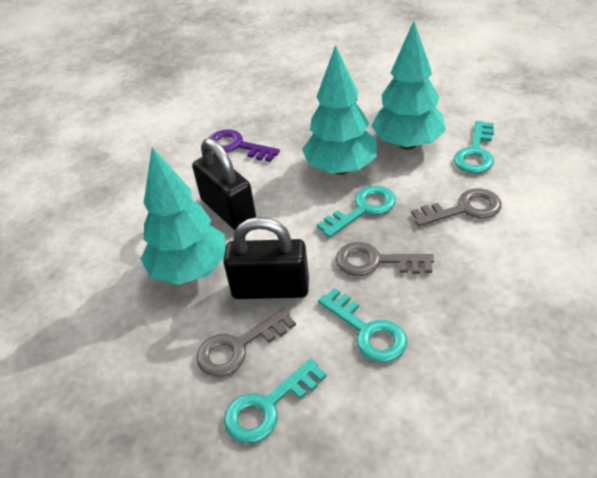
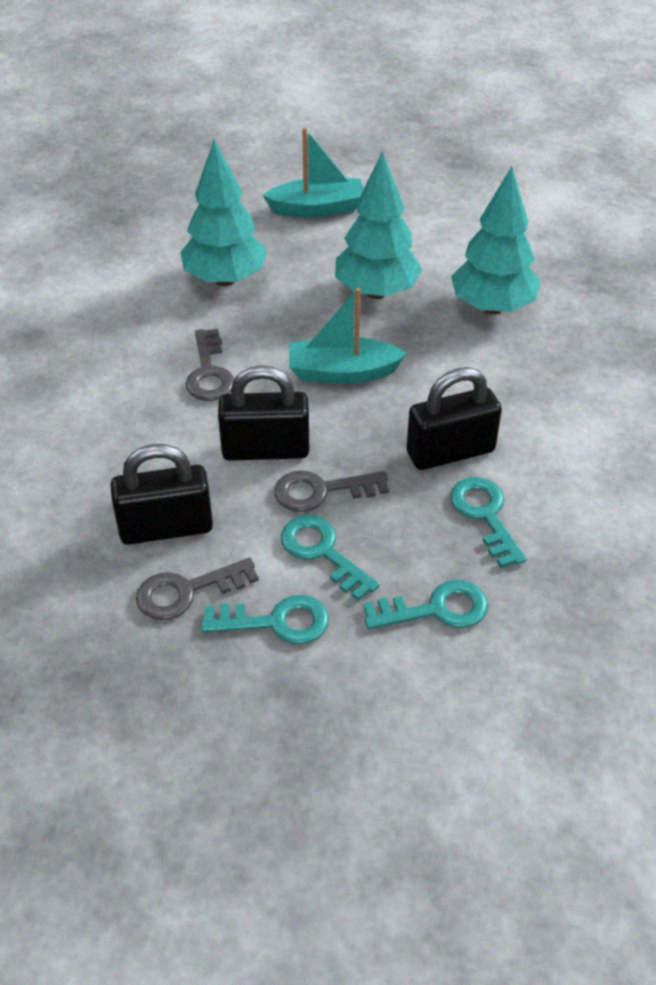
black padlock: 2 -> 3
purple key: 1 -> 0
turquoise boat: 0 -> 2

